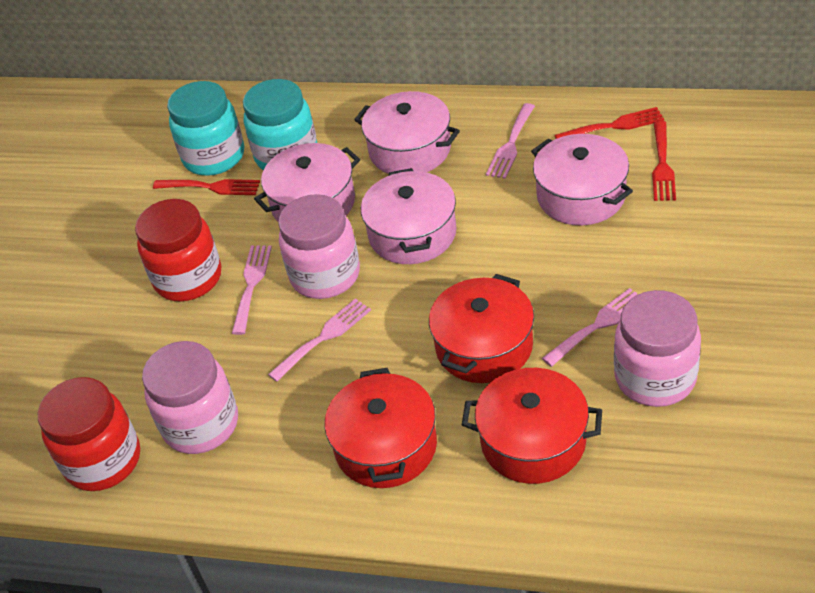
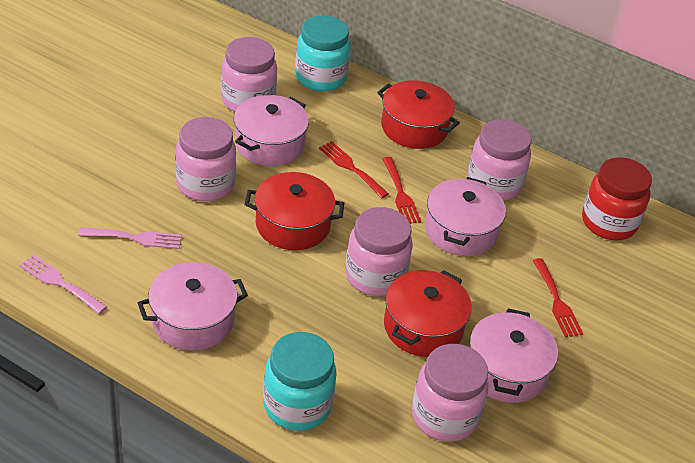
pink fork: 4 -> 2
pink jar: 3 -> 5
red jar: 2 -> 1

